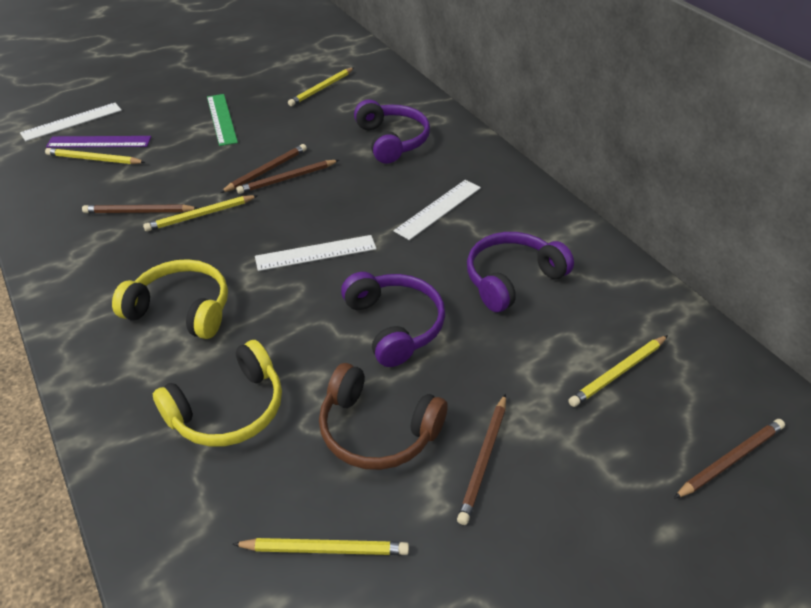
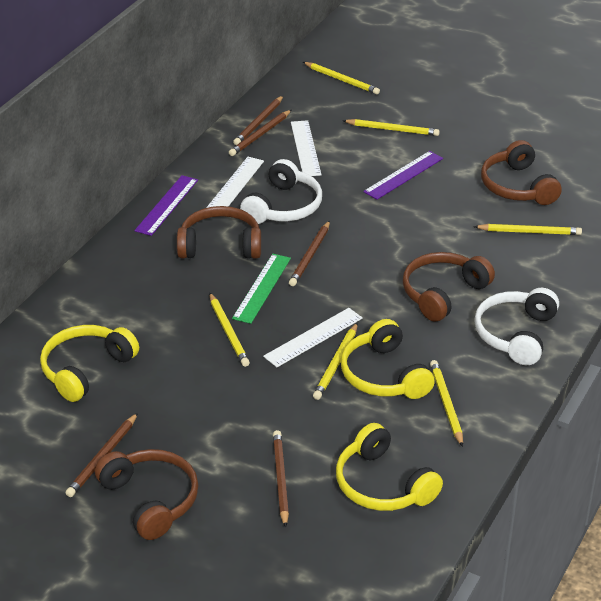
brown headphones: 1 -> 4
purple headphones: 3 -> 0
purple ruler: 1 -> 2
white headphones: 0 -> 2
yellow headphones: 2 -> 3
yellow pencil: 5 -> 6

